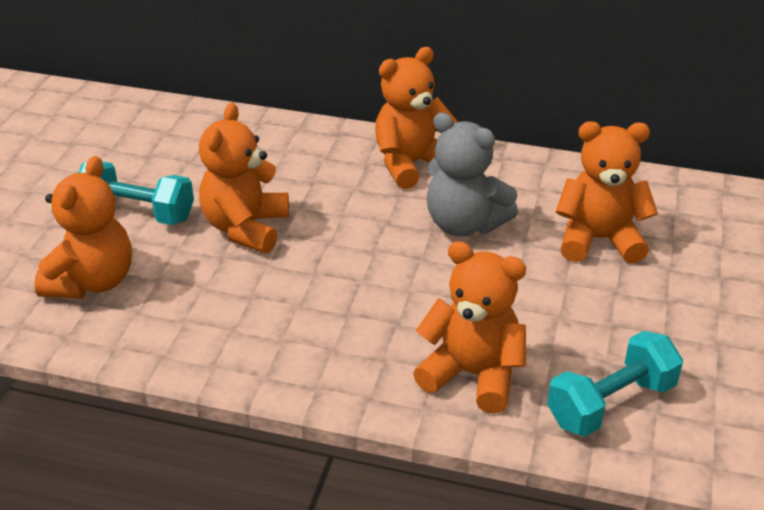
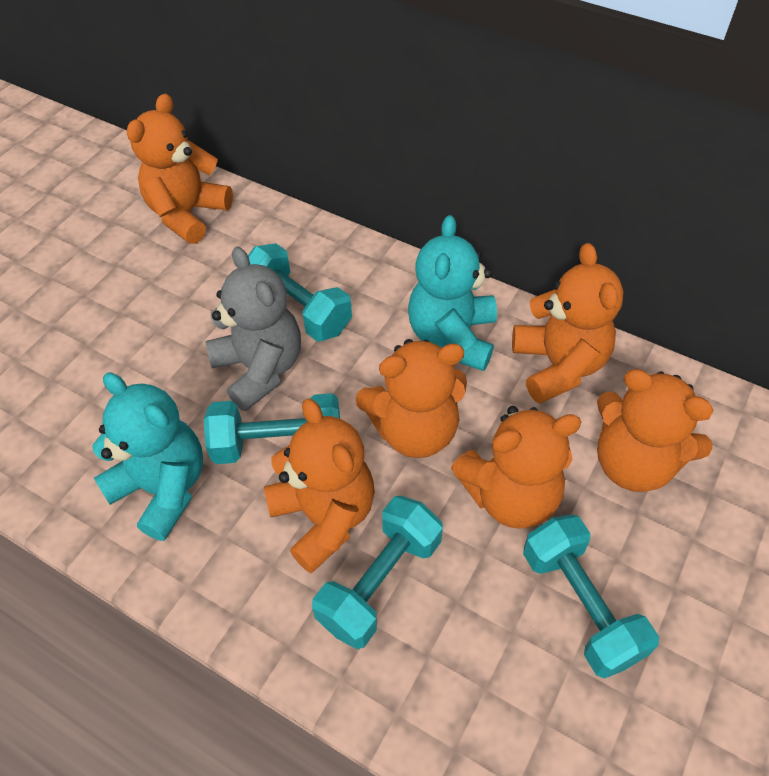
orange teddy bear: 5 -> 6
turquoise dumbbell: 2 -> 4
turquoise teddy bear: 0 -> 2

